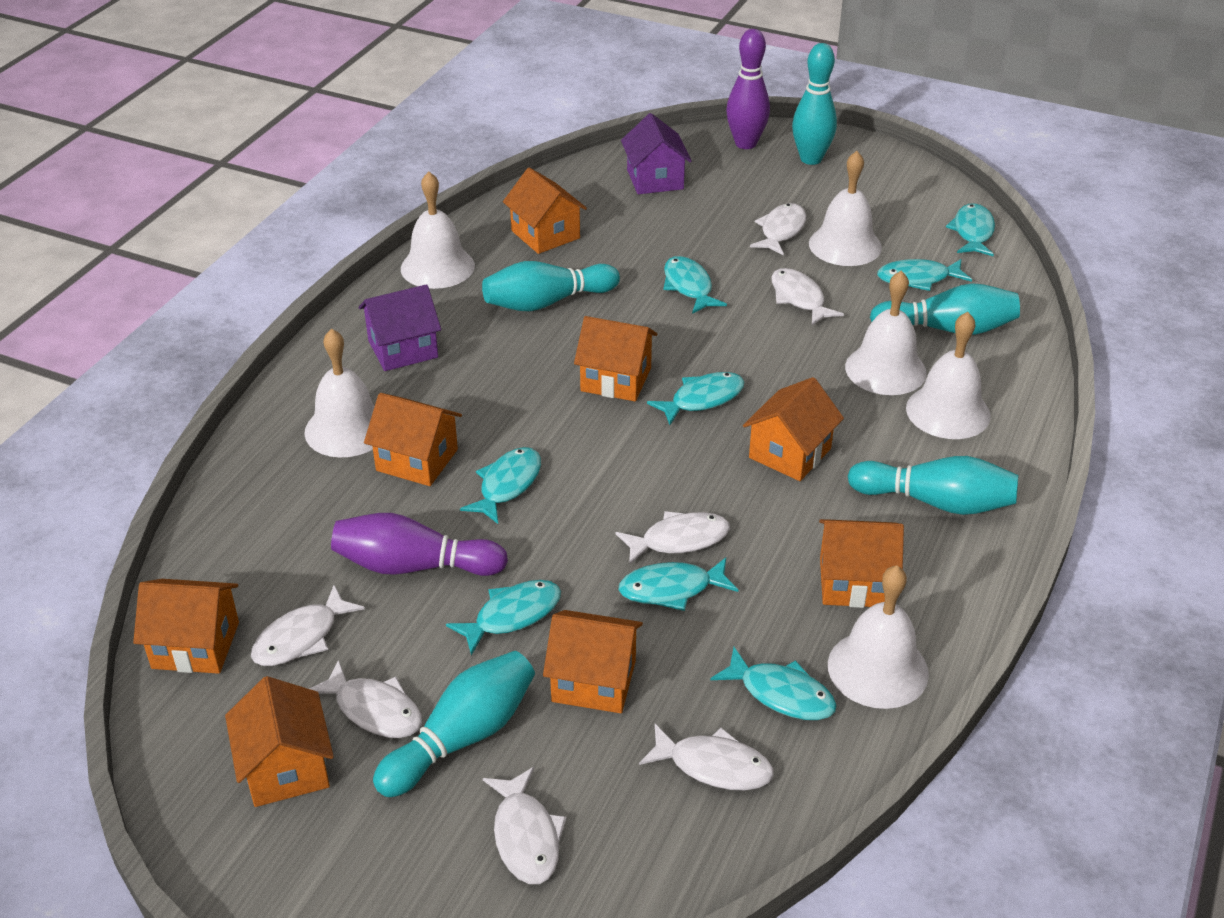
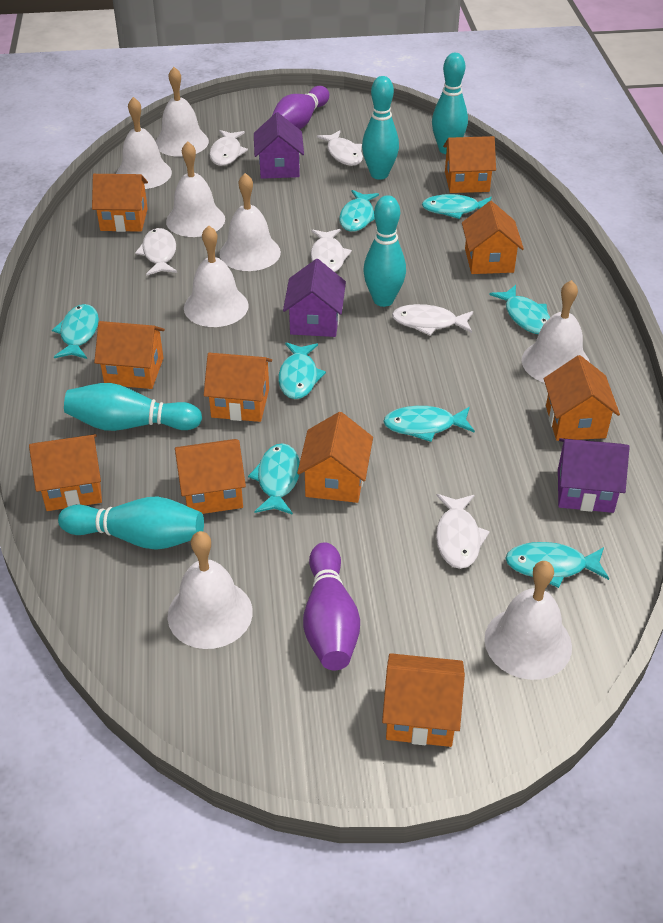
orange house: 8 -> 10
purple house: 2 -> 3
white bell: 6 -> 8
white fish: 7 -> 6

